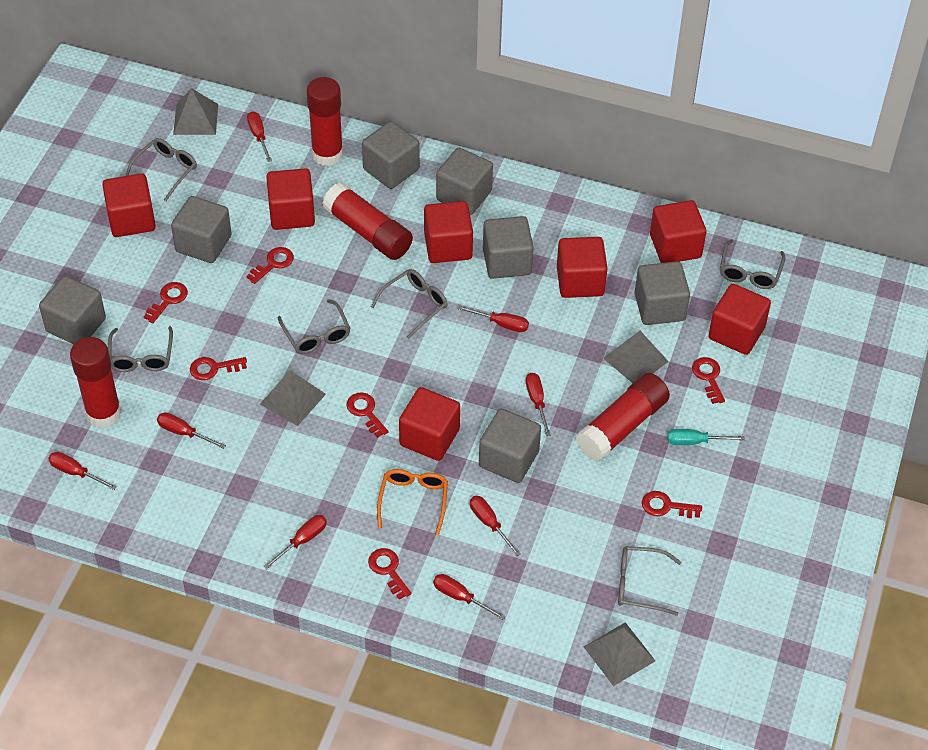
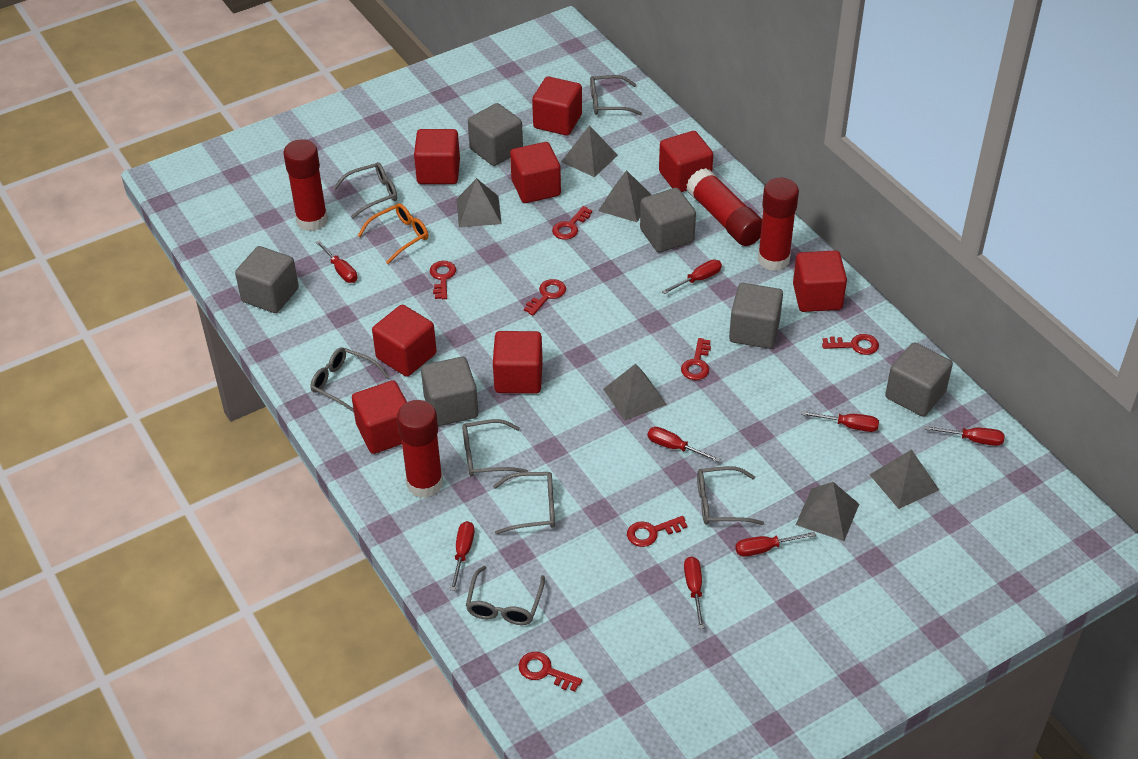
grey cube: 7 -> 6
grey glasses: 6 -> 7
grey pyramid: 4 -> 6
red cube: 7 -> 8
turquoise screwdriver: 1 -> 0

